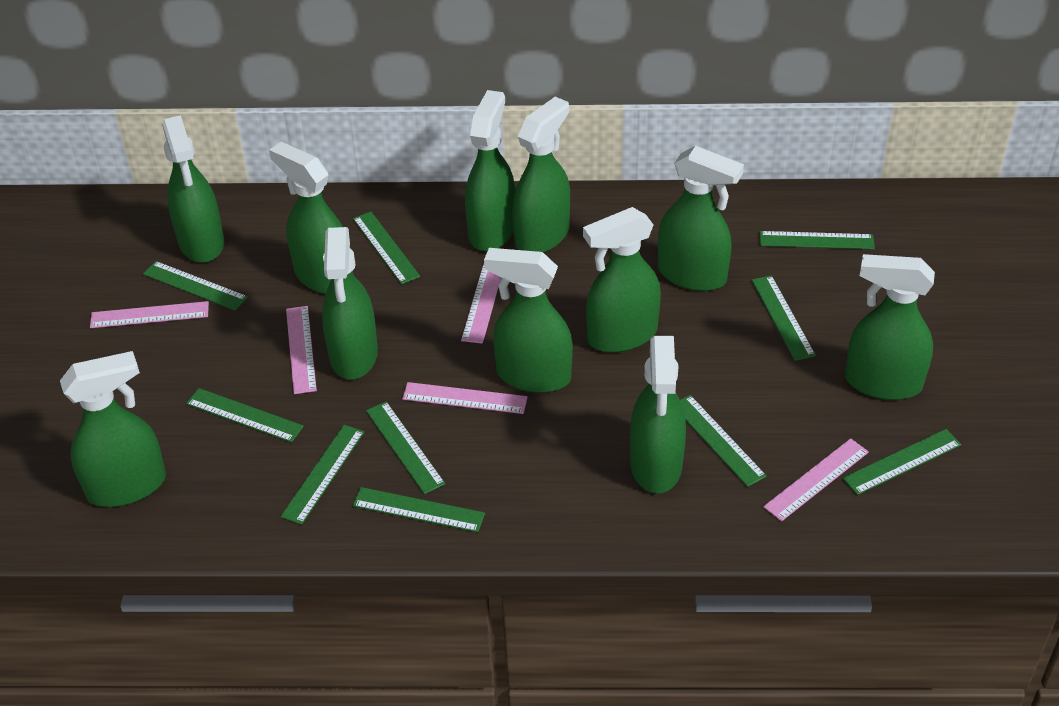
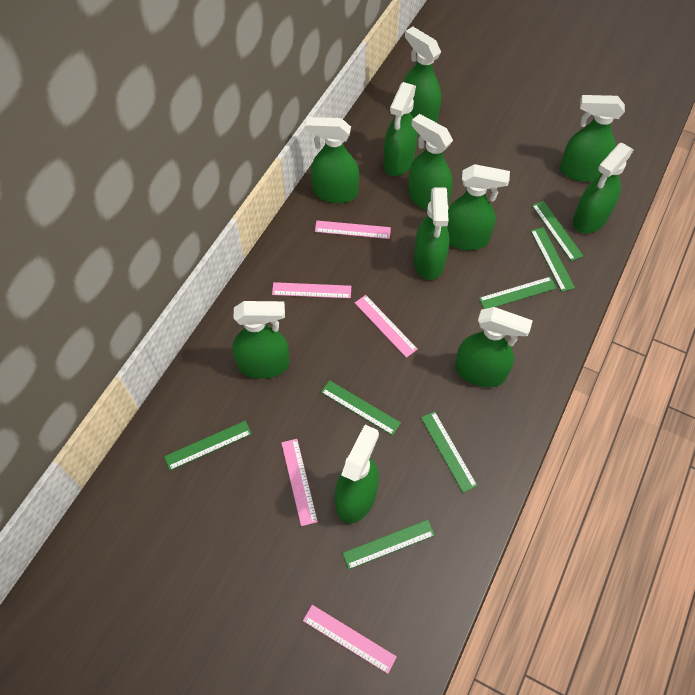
green ruler: 10 -> 7

